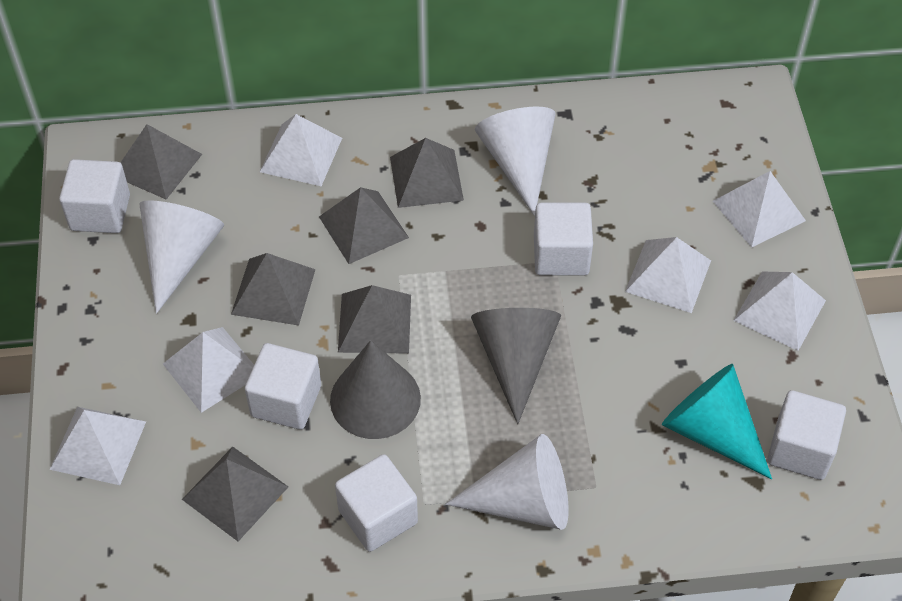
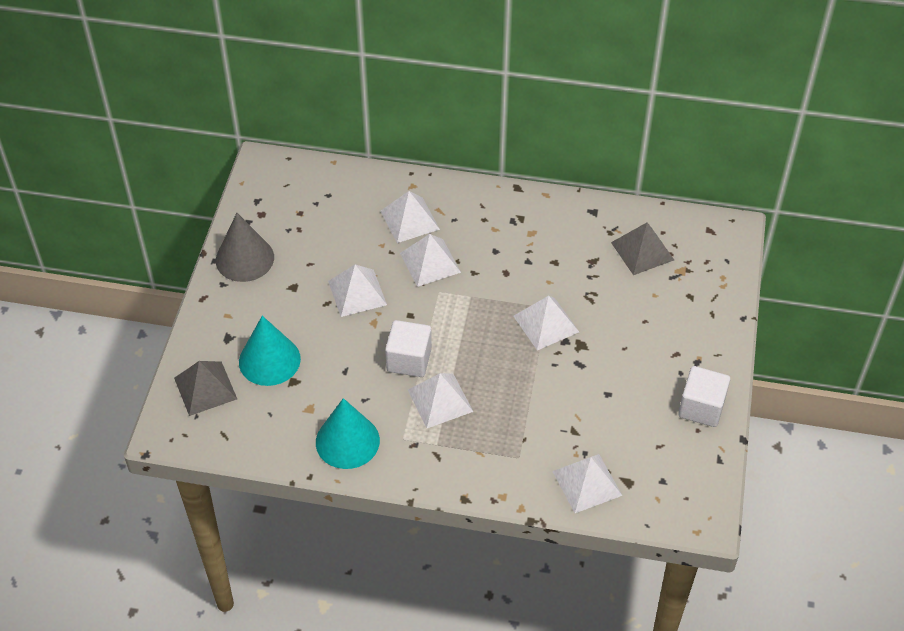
grey cone: 2 -> 1
grey pyramid: 6 -> 2
turquoise cone: 1 -> 2
white cone: 3 -> 0
white cube: 5 -> 2

